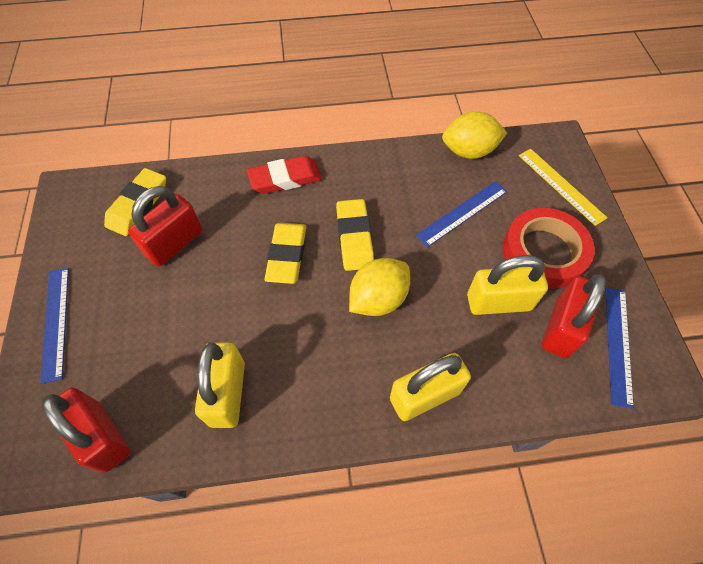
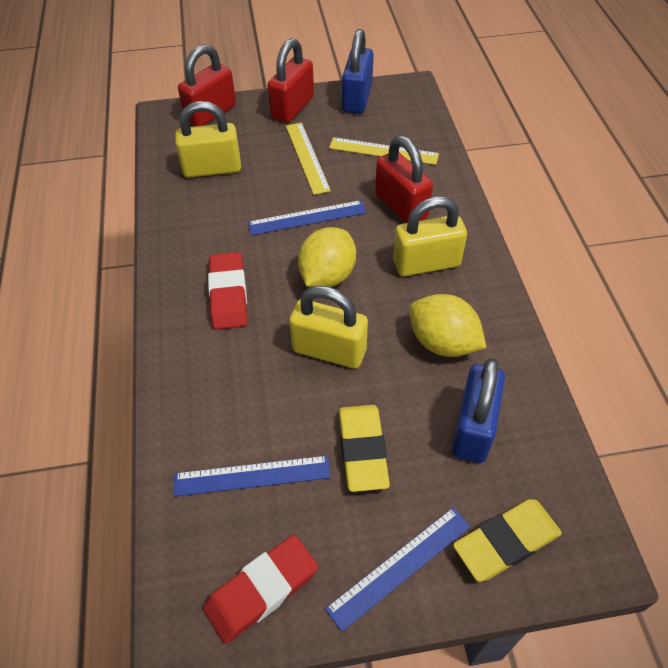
blue padlock: 0 -> 2
red eraser: 1 -> 2
red tape: 1 -> 0
yellow eraser: 3 -> 2
yellow ruler: 1 -> 2

